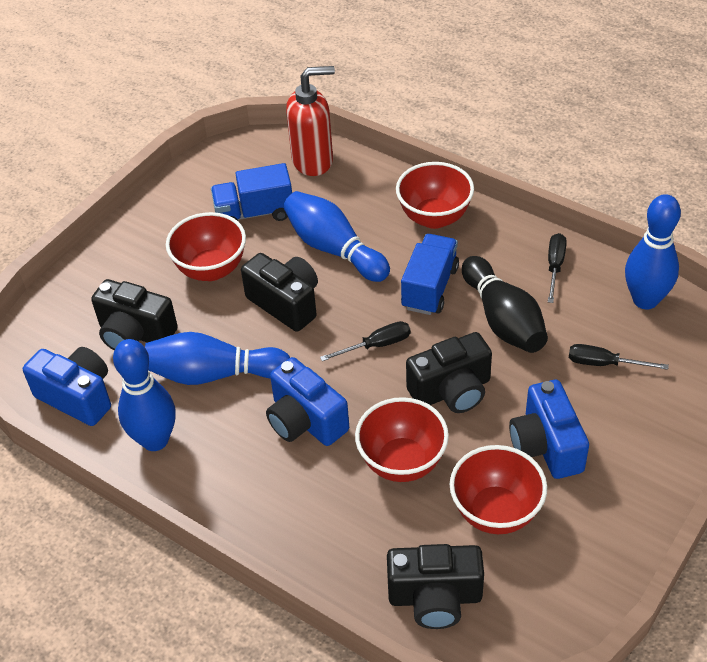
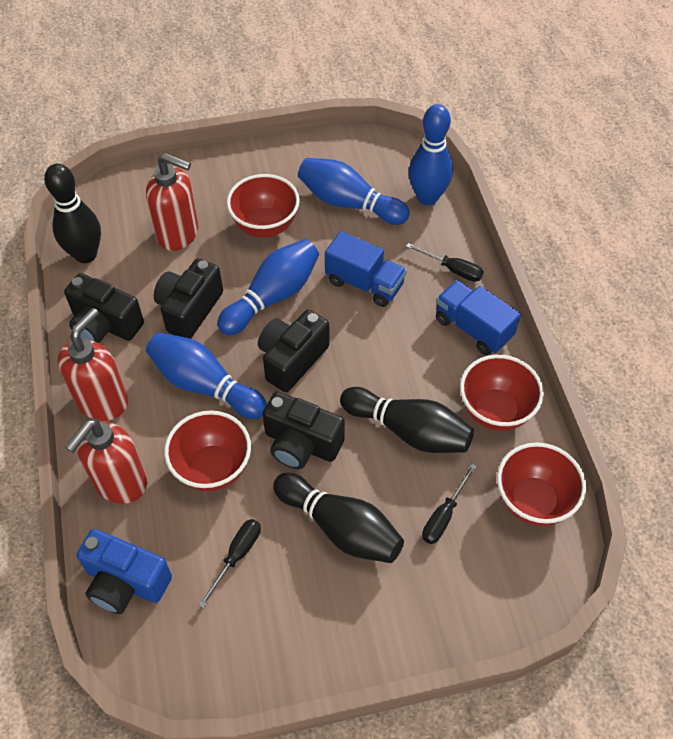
black bowling pin: 1 -> 3
blue camera: 3 -> 1
red soap dispenser: 1 -> 3

